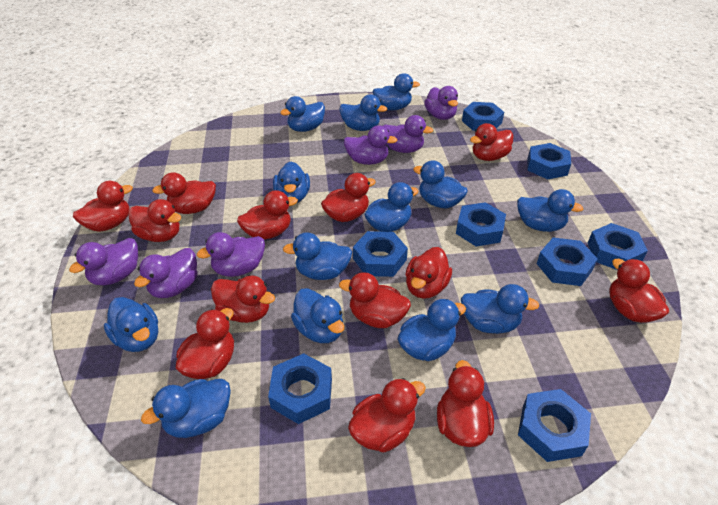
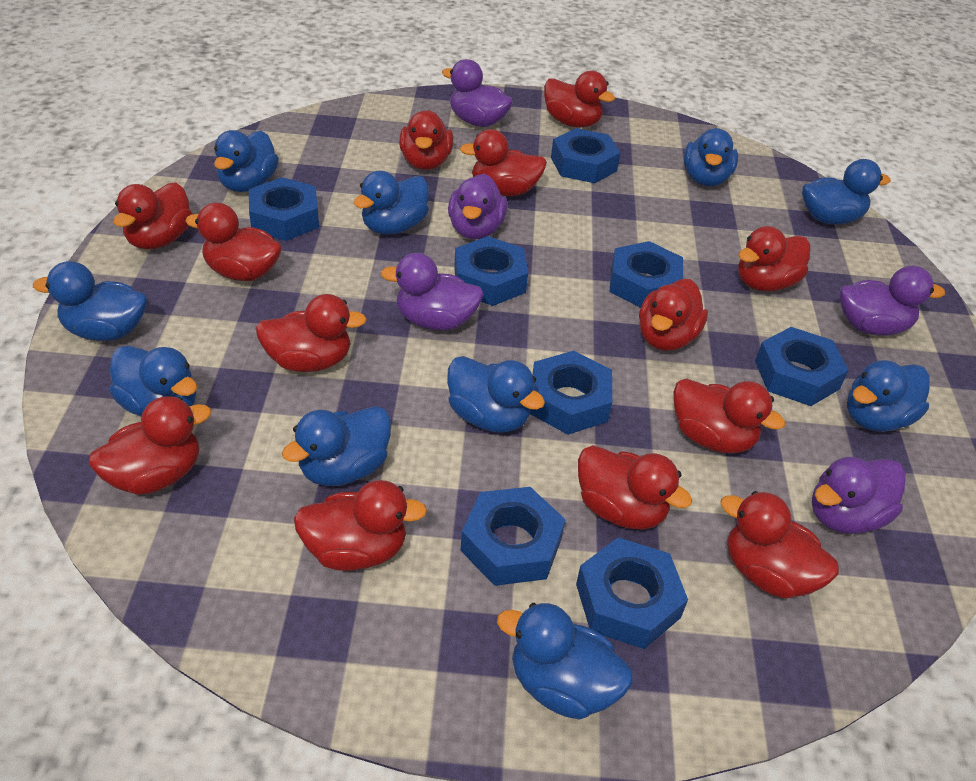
blue duck: 13 -> 10
purple duck: 6 -> 5

